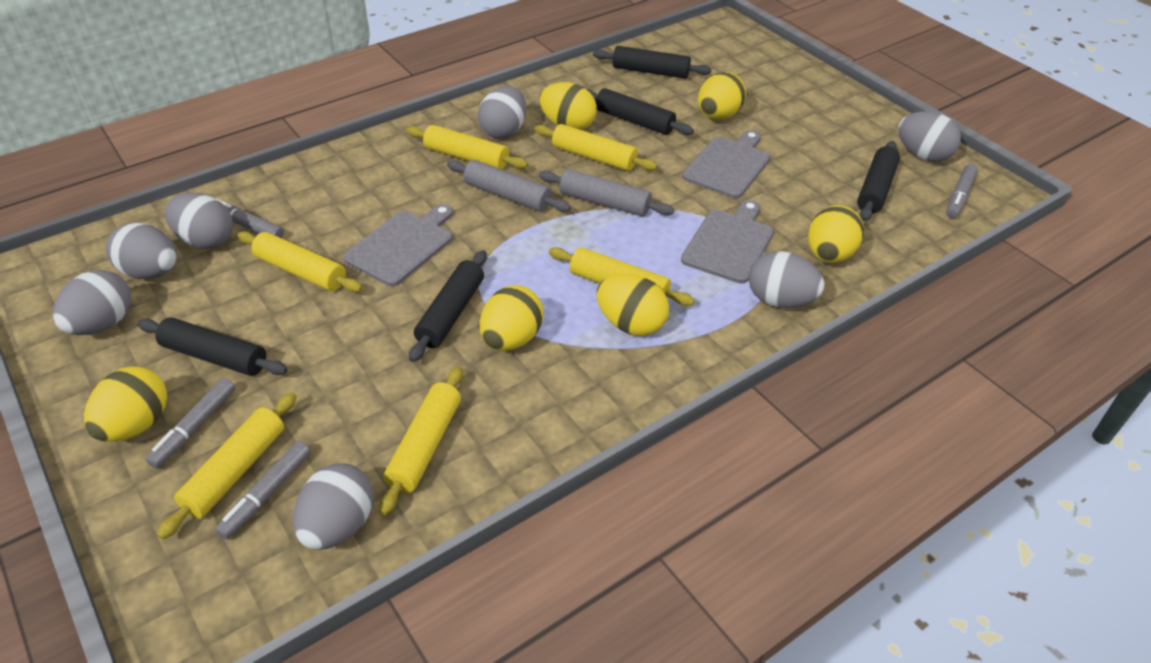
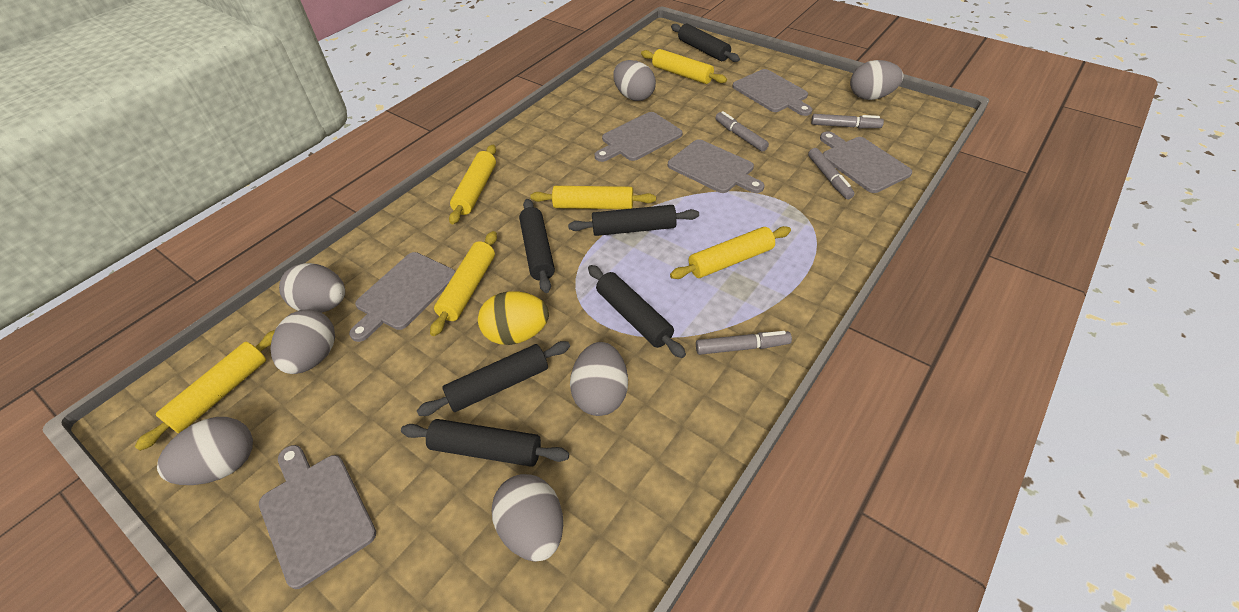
black rolling pin: 5 -> 6
grey cutting board: 3 -> 6
grey rolling pin: 2 -> 0
yellow egg: 6 -> 1

